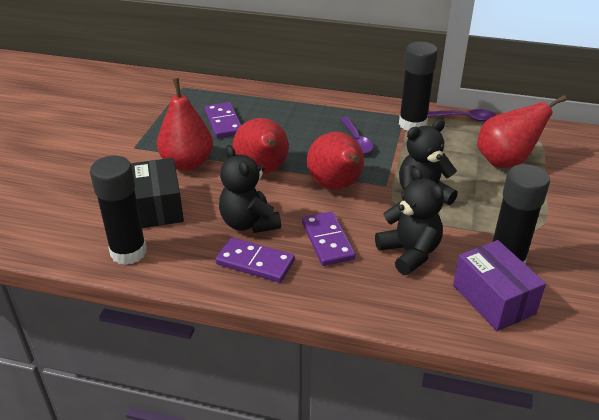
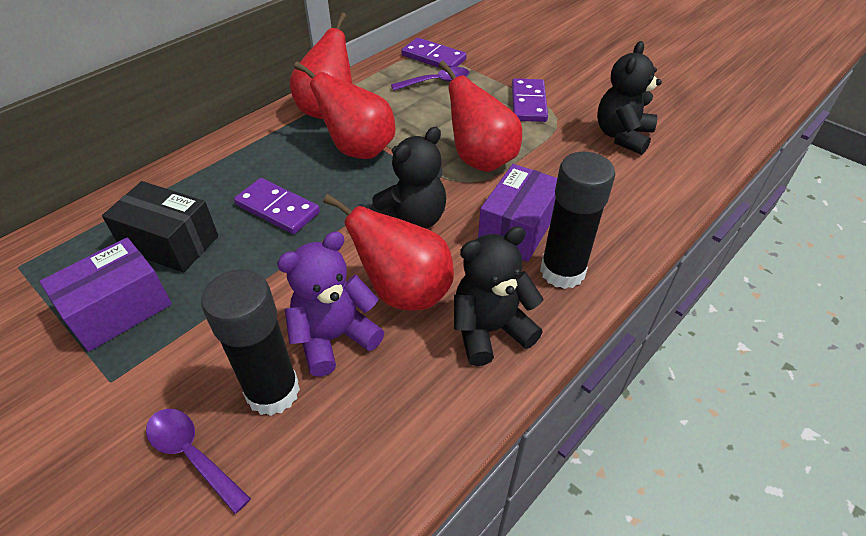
black glue stick: 3 -> 2
purple box: 1 -> 2
purple teddy bear: 0 -> 1

